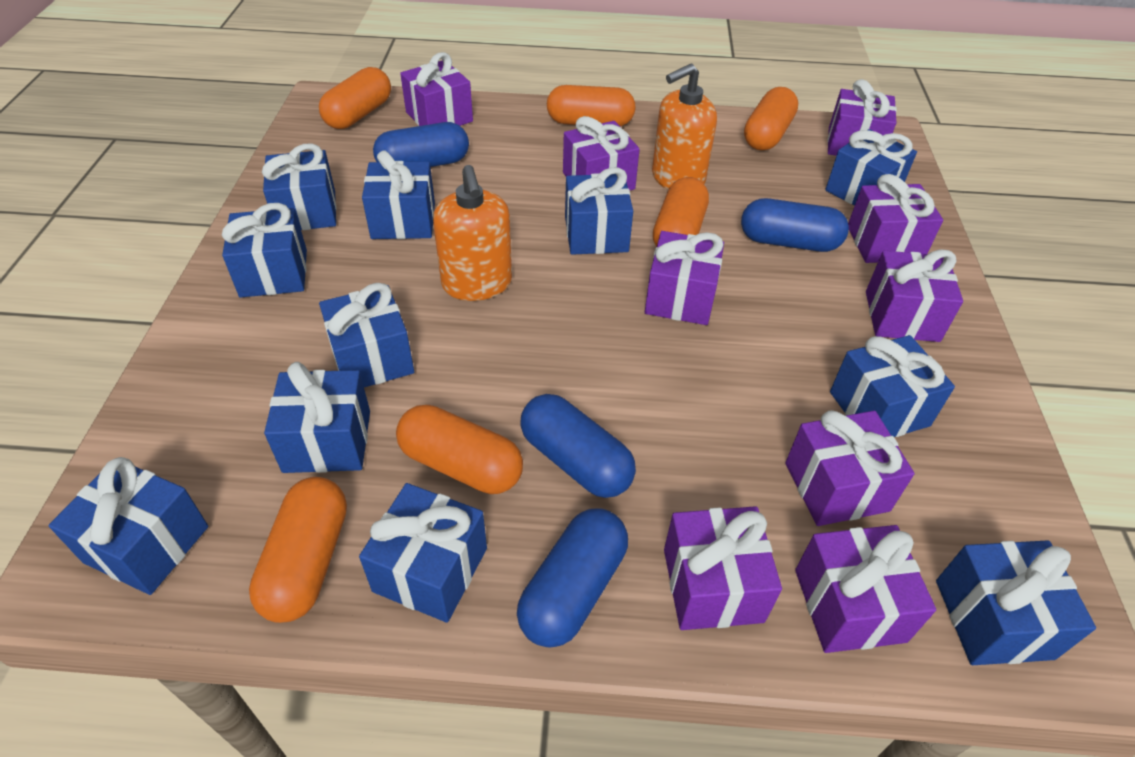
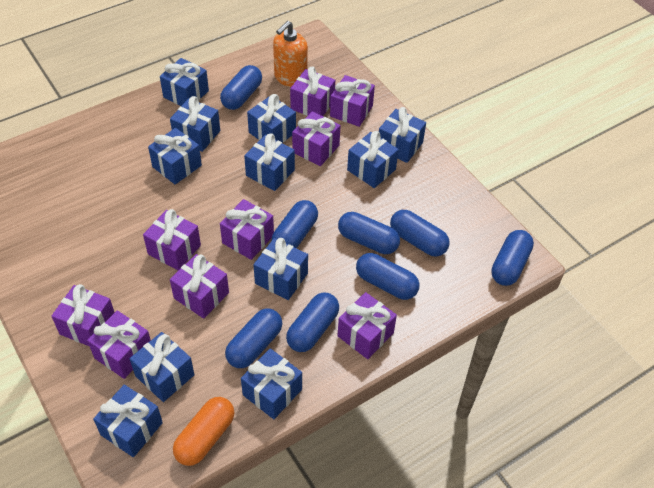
blue capsule: 4 -> 8
orange capsule: 6 -> 1
orange soap dispenser: 2 -> 1

